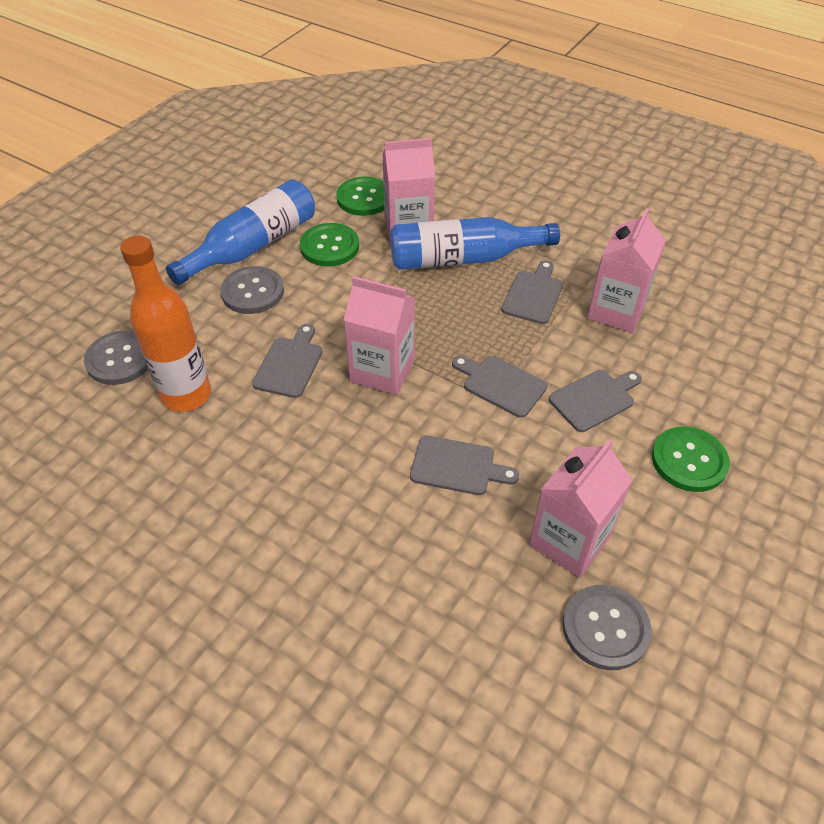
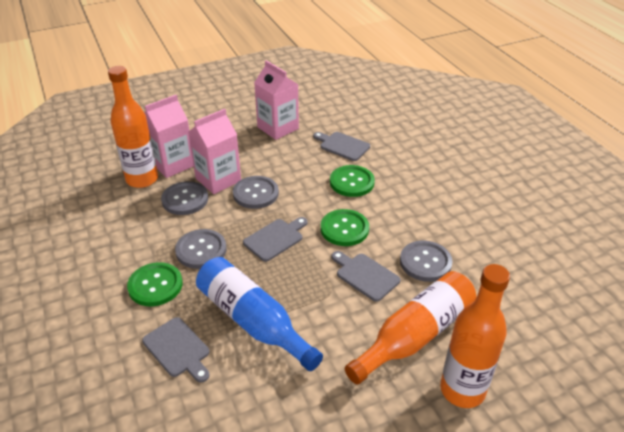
blue bottle: 2 -> 1
grey button: 3 -> 4
grey cutting board: 5 -> 4
orange bottle: 1 -> 3
pink carton: 4 -> 3

